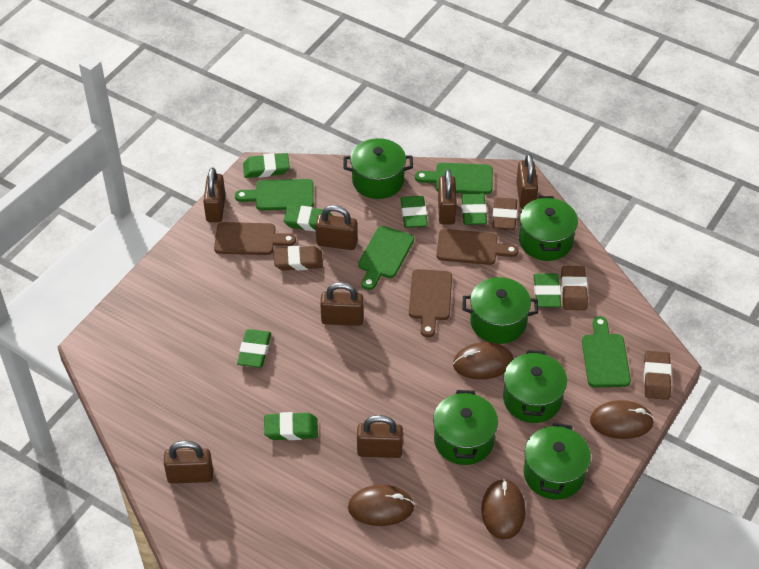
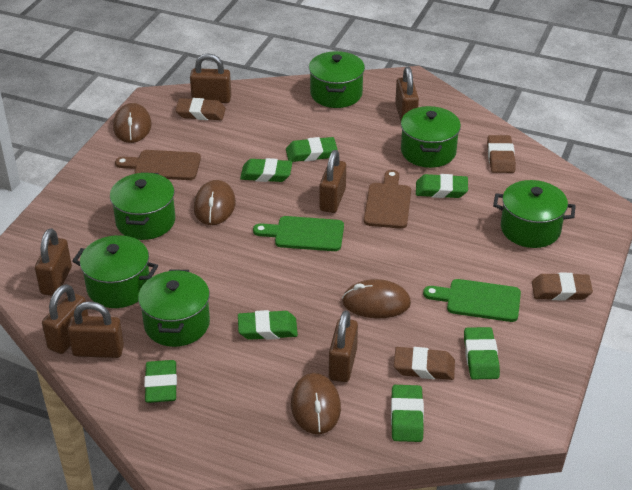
brown cutting board: 3 -> 2
green cutting board: 4 -> 2

